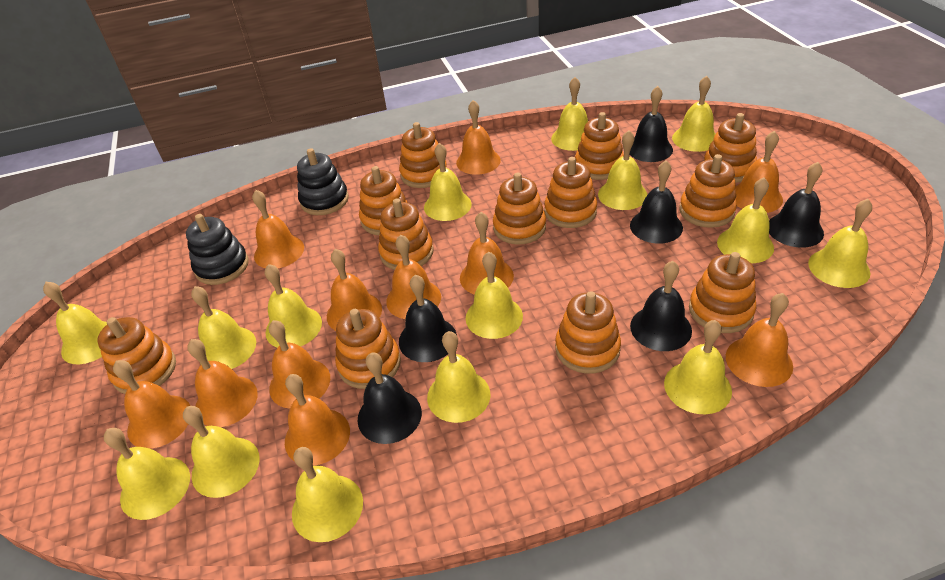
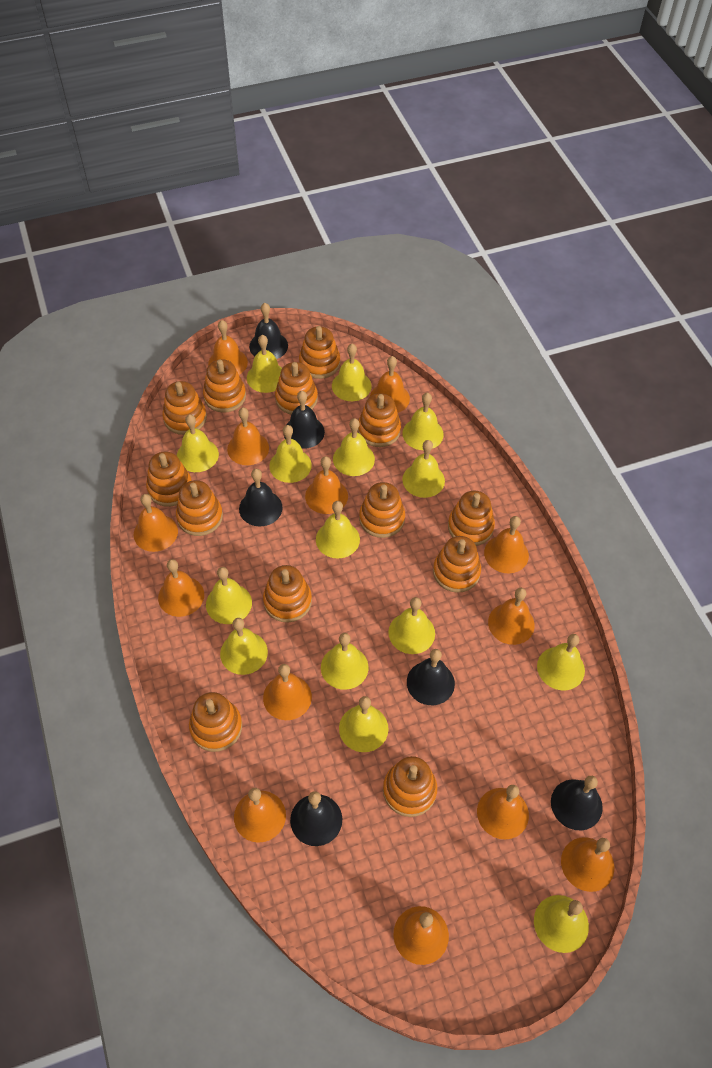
black stacking toy: 2 -> 0
orange bell: 11 -> 13
orange stacking toy: 12 -> 13

